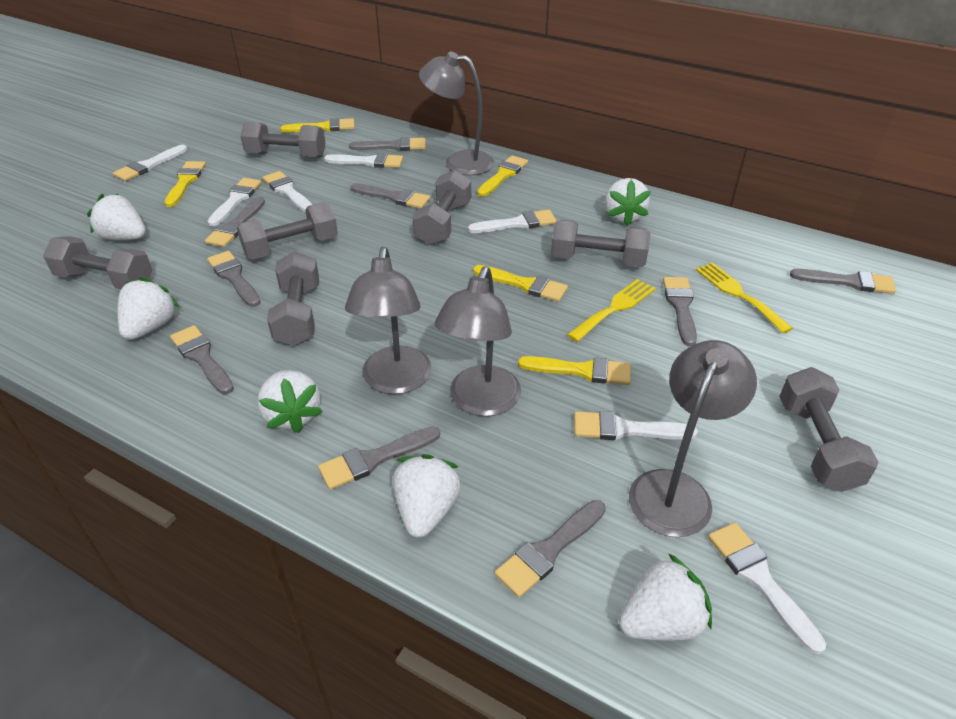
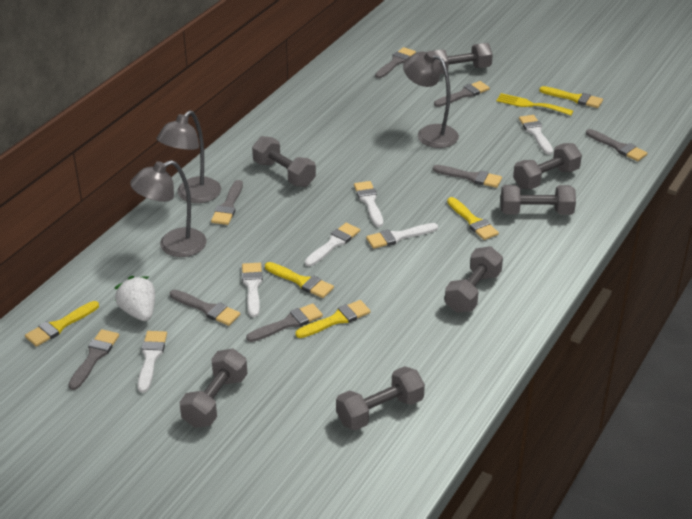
grey brush: 9 -> 8
grey lamp: 4 -> 3
white brush: 7 -> 6
white strawberry: 6 -> 1
yellow fork: 2 -> 1

